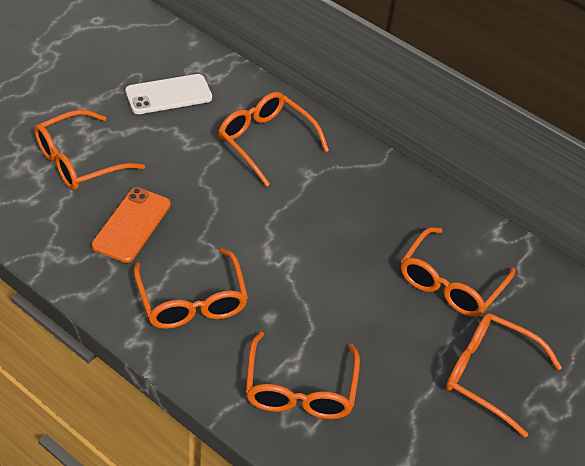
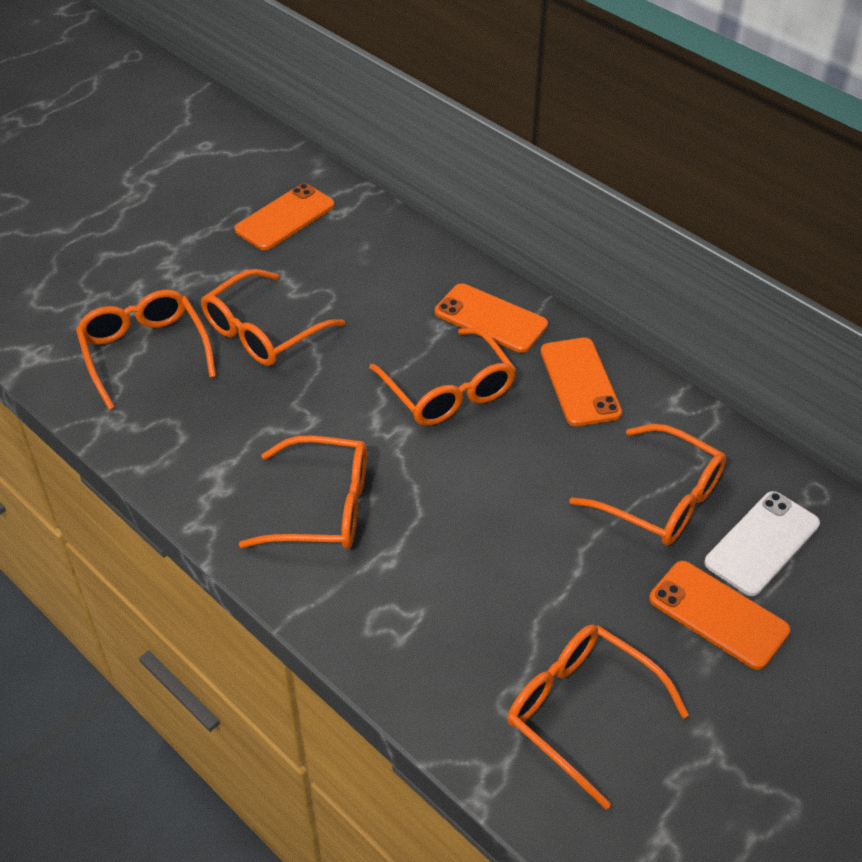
orange phone: 1 -> 4

